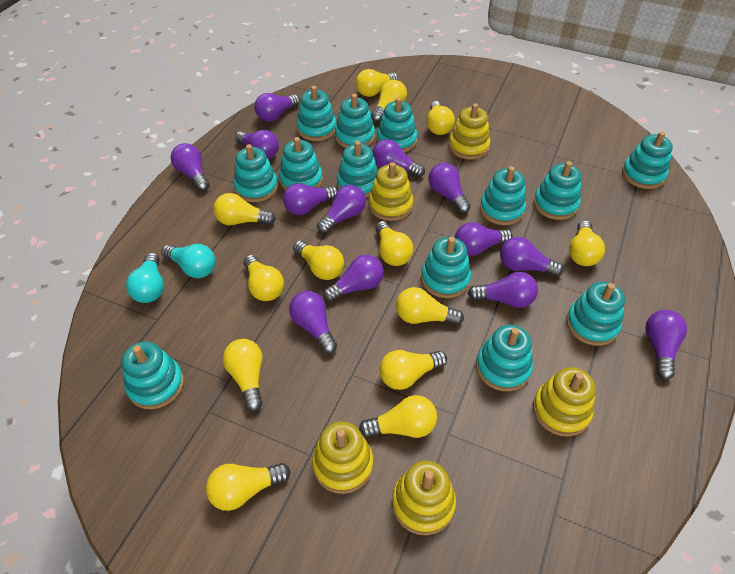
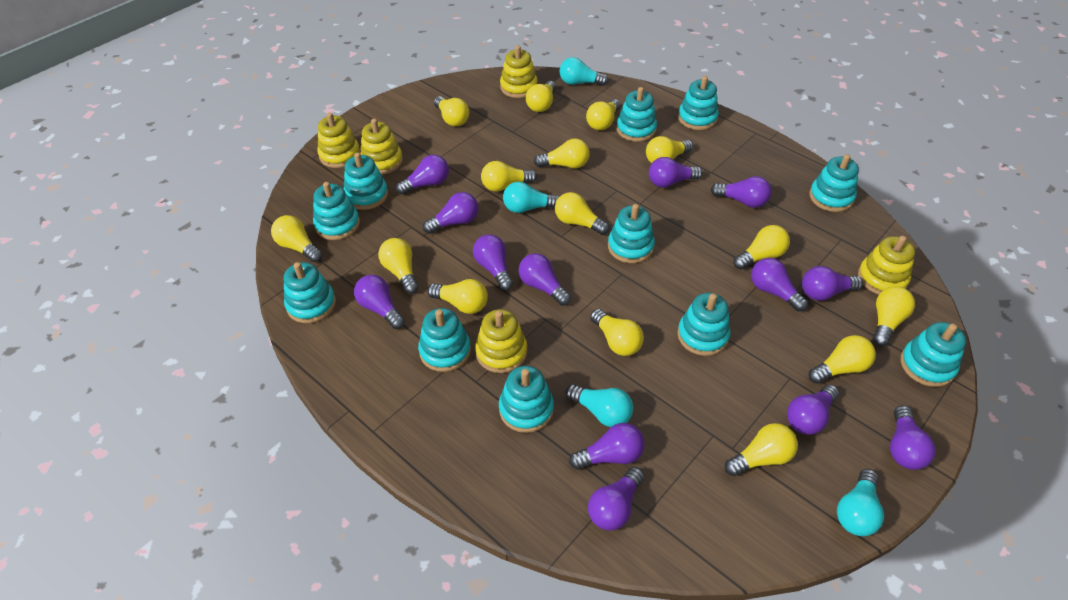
turquoise light bulb: 2 -> 4
turquoise stacking toy: 13 -> 11
yellow light bulb: 13 -> 15

